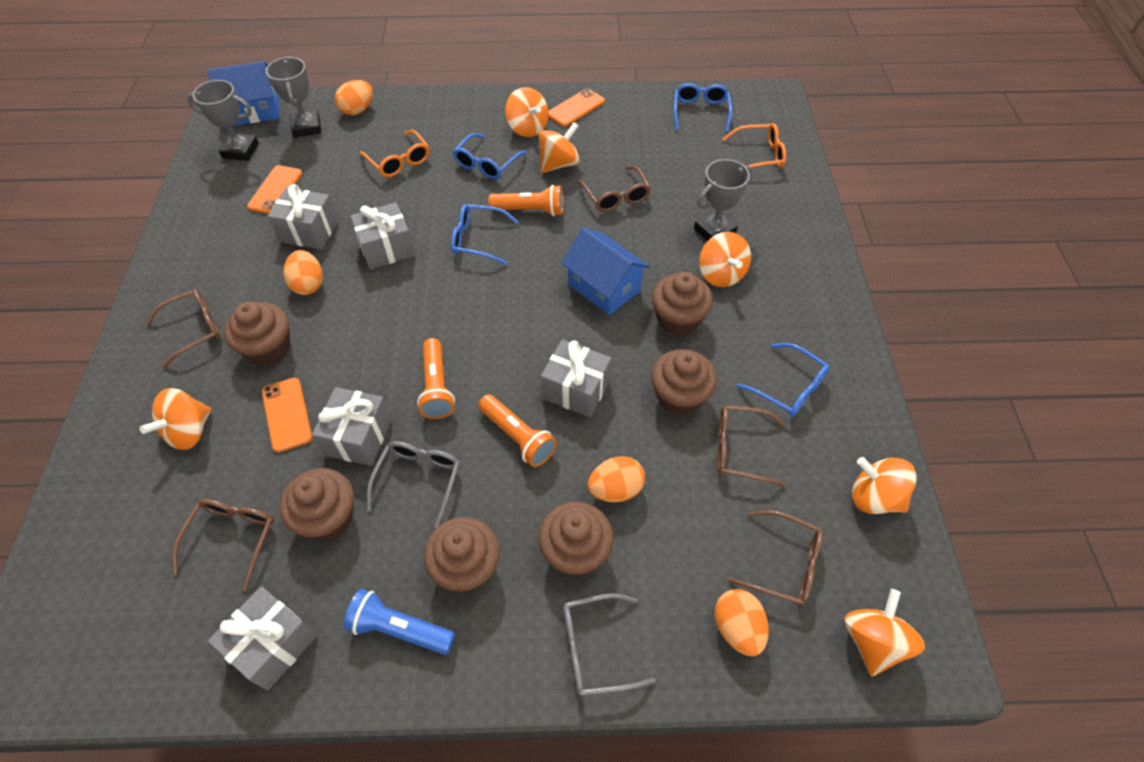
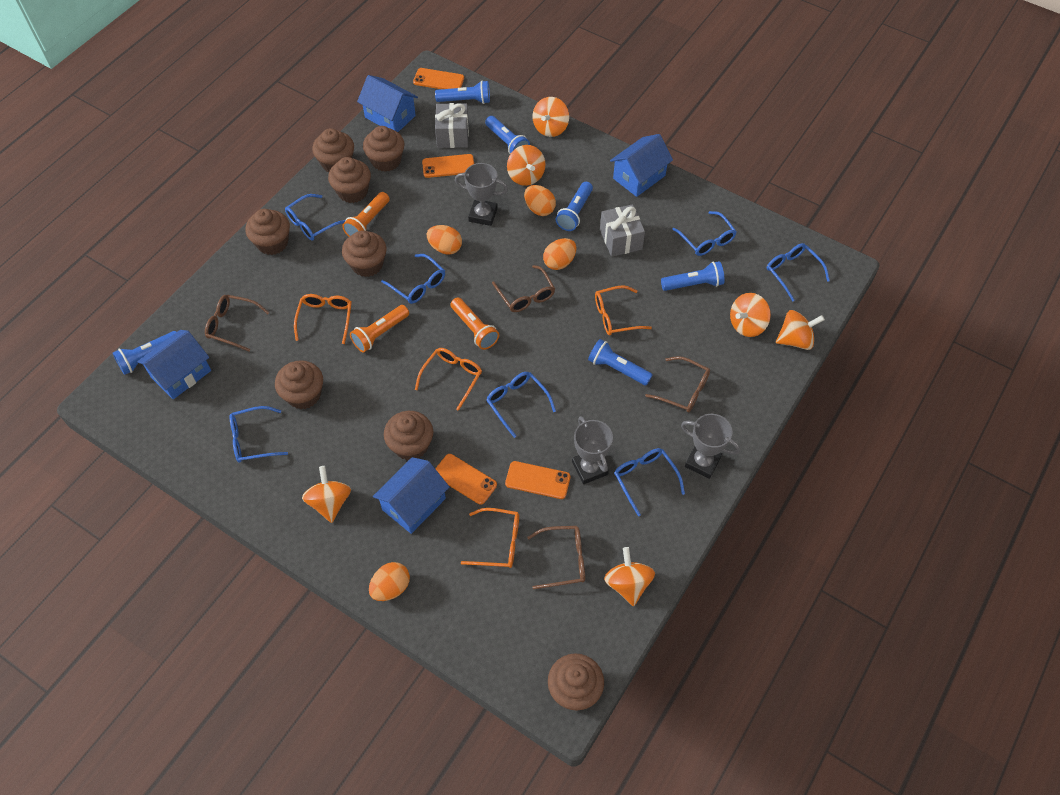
blue flashlight: 1 -> 6
blue glasses: 4 -> 7
blue house: 2 -> 4
brown cupcake: 6 -> 8
brown glasses: 5 -> 4
grey gift: 5 -> 2
grey glasses: 2 -> 0
orange glasses: 2 -> 4
orange phone: 3 -> 4

